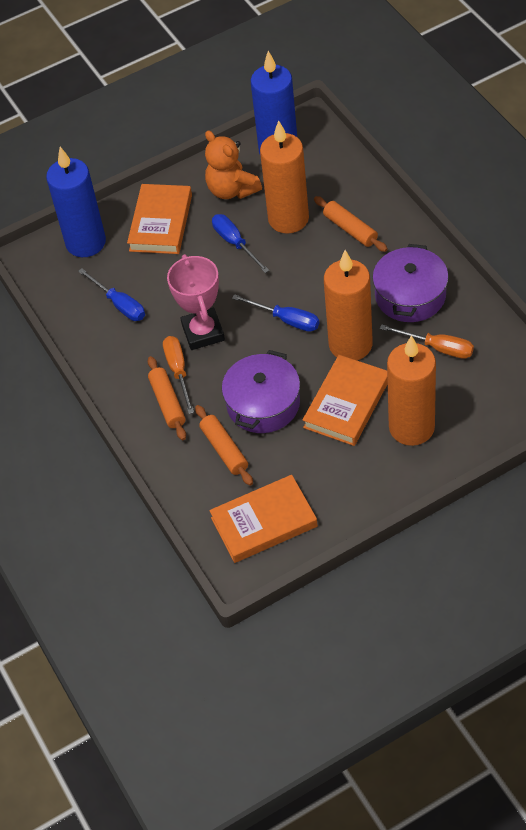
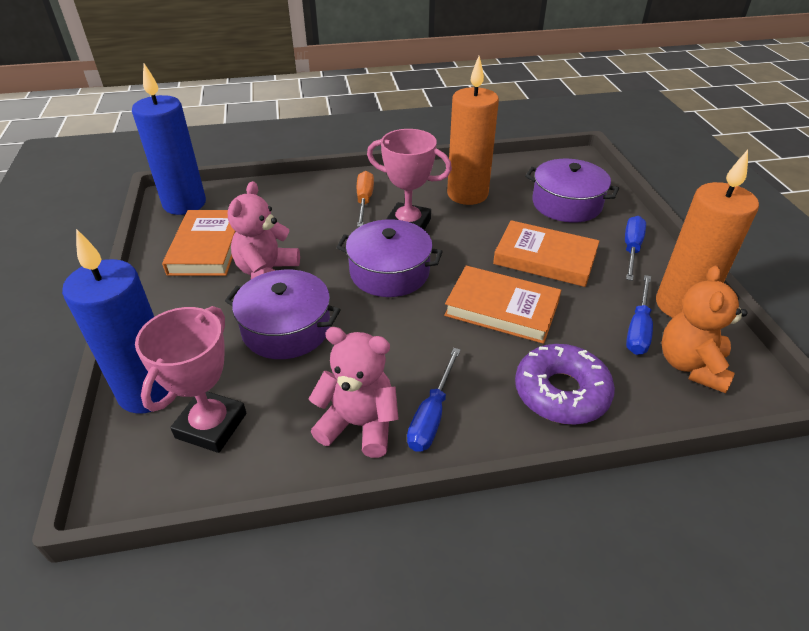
orange candle: 3 -> 2
orange rolling pin: 3 -> 0
orange screwdriver: 2 -> 1
pink teddy bear: 0 -> 2
pink trophy: 1 -> 2
purple donut: 0 -> 1
purple pot: 2 -> 3

